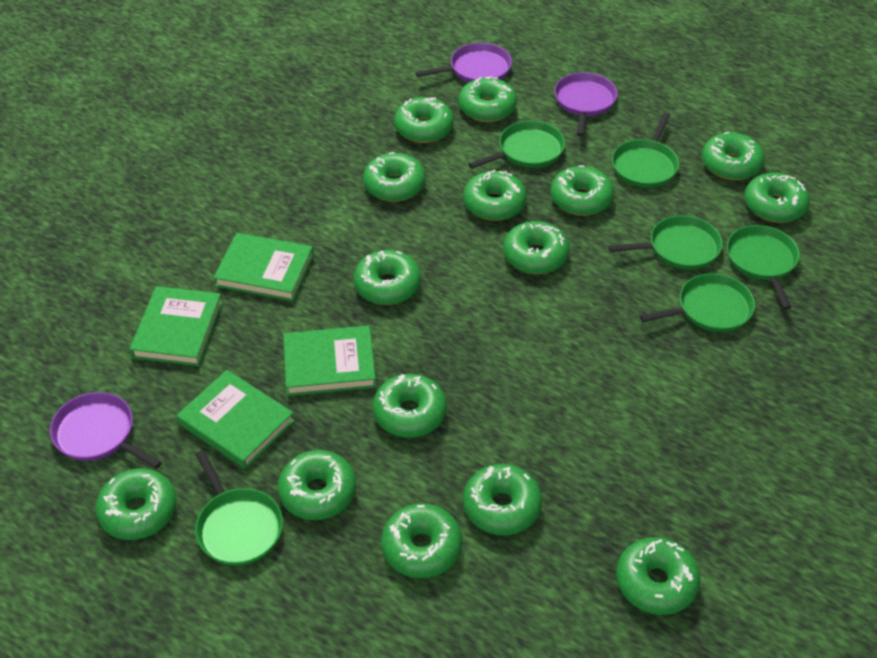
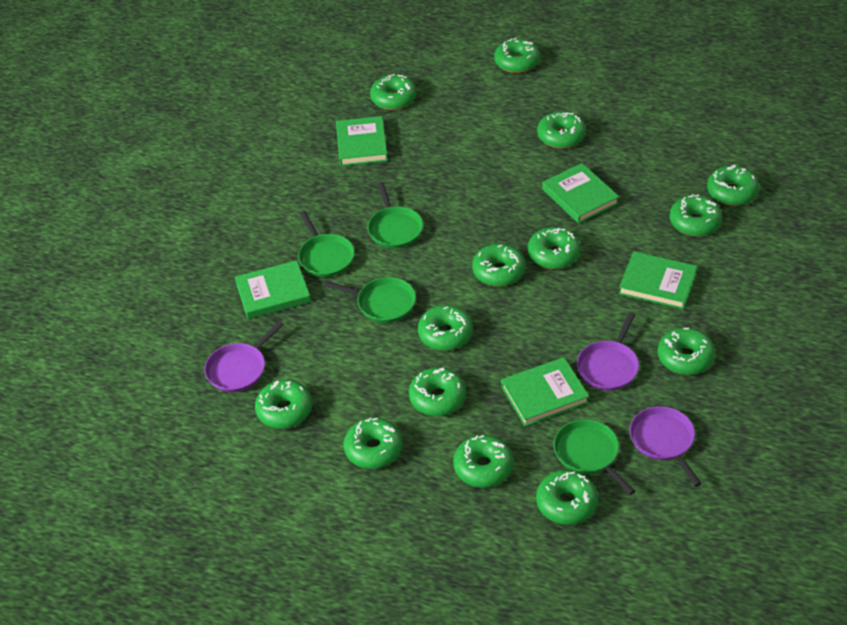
green book: 4 -> 5
green donut: 15 -> 14
green pan: 6 -> 4

